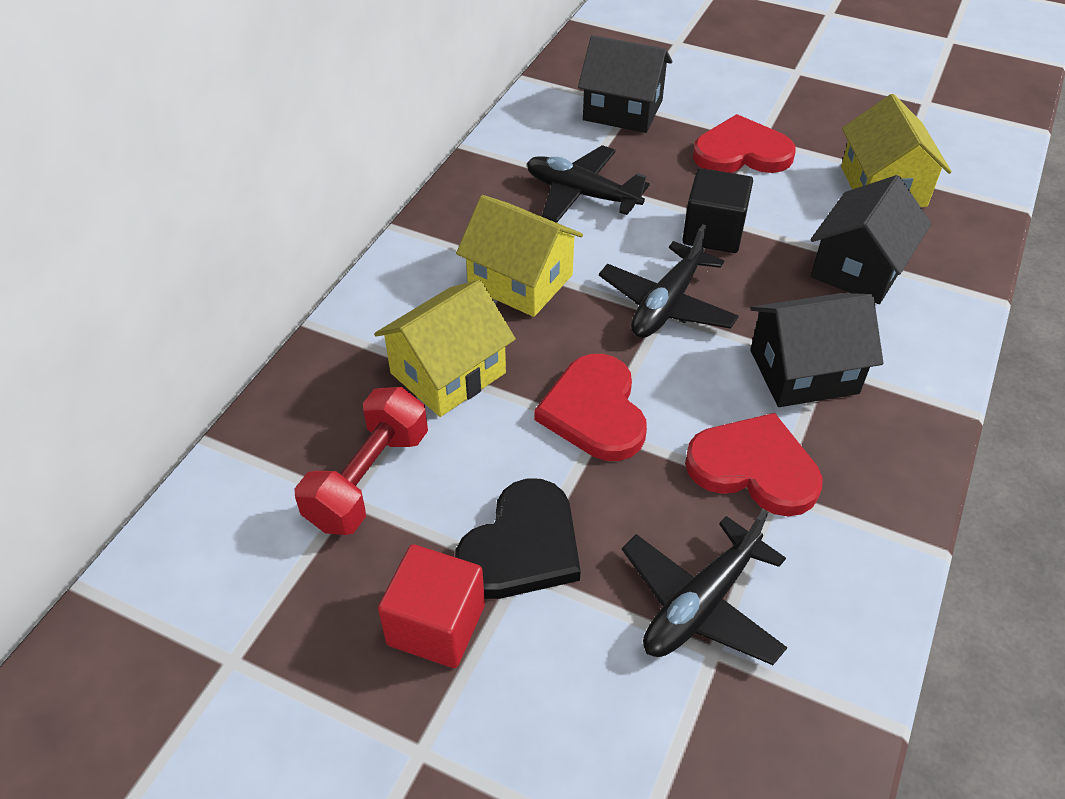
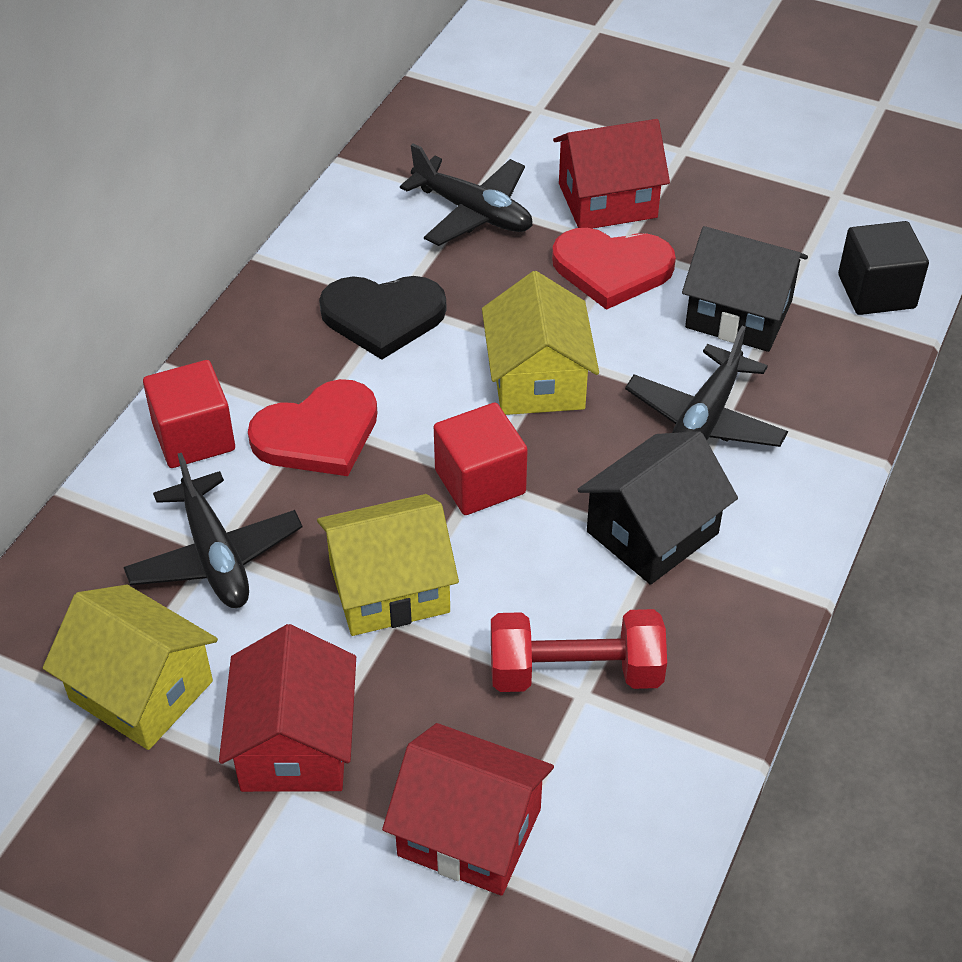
black house: 3 -> 2
red cube: 1 -> 2
red heart: 3 -> 2
red house: 0 -> 3

